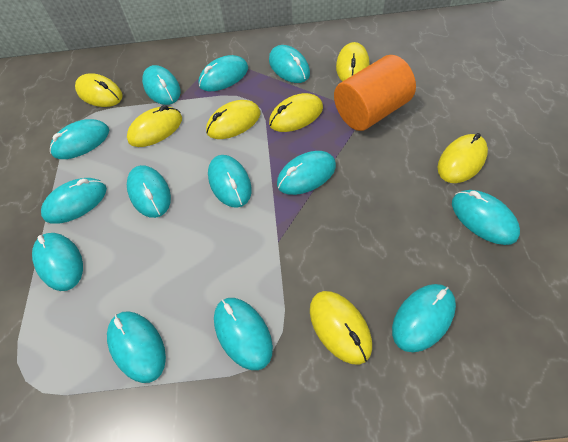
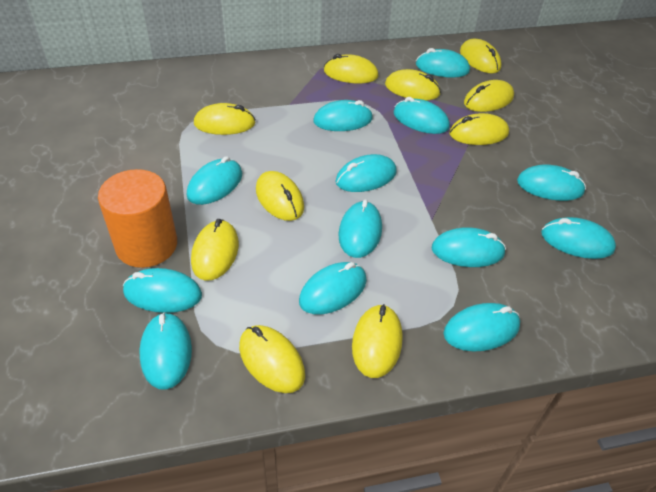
yellow mouse: 7 -> 10

